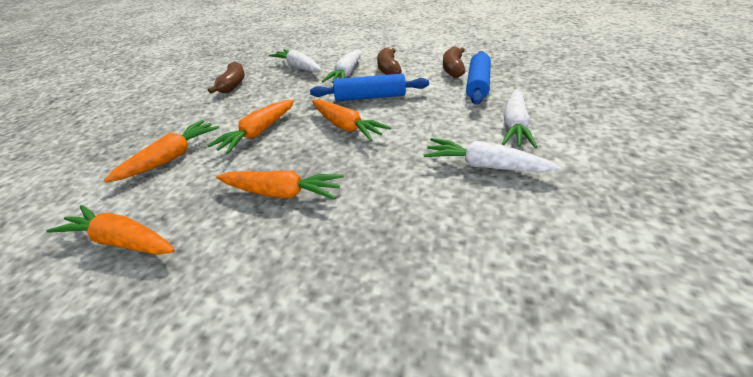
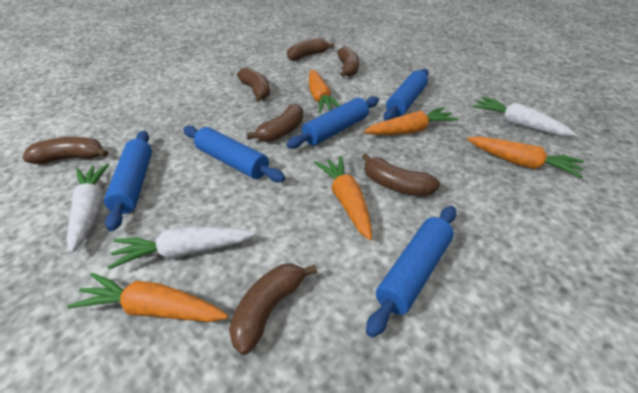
blue rolling pin: 2 -> 5
brown banana: 3 -> 7
white carrot: 4 -> 3

